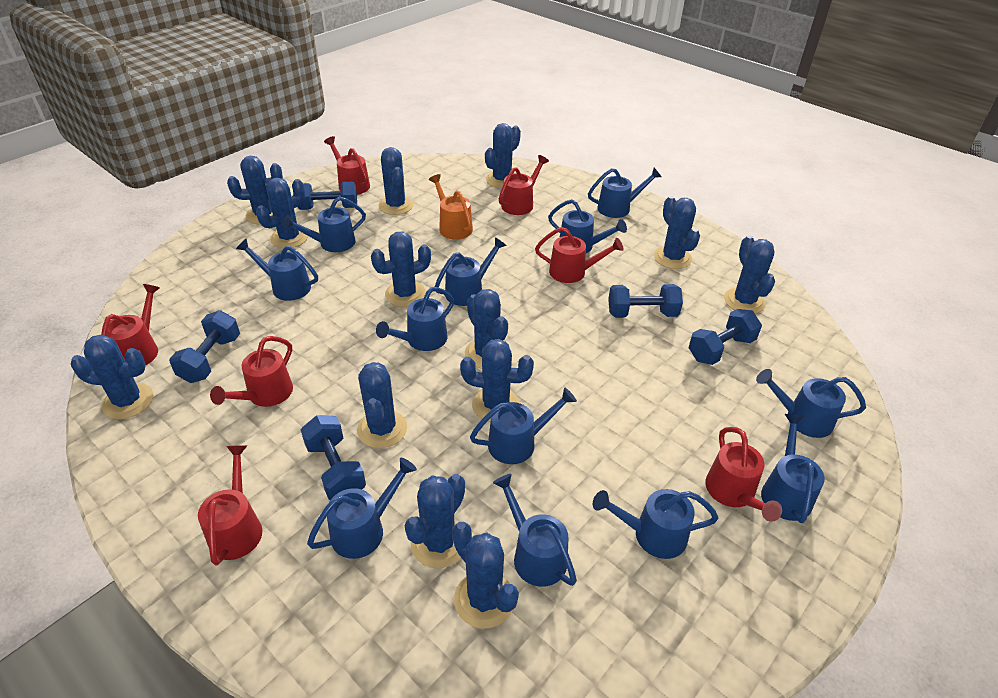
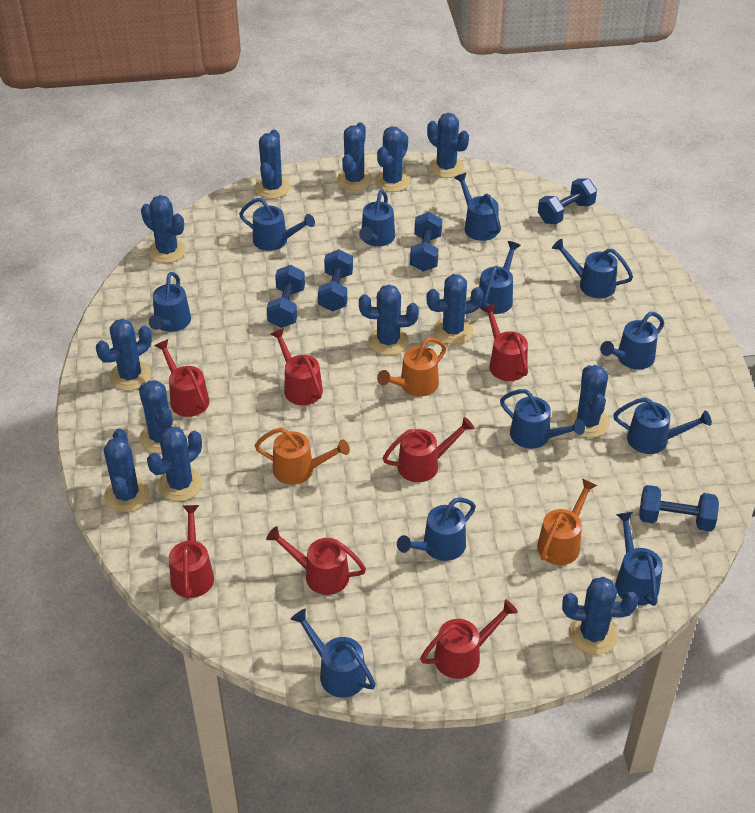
orange watering can: 1 -> 3

